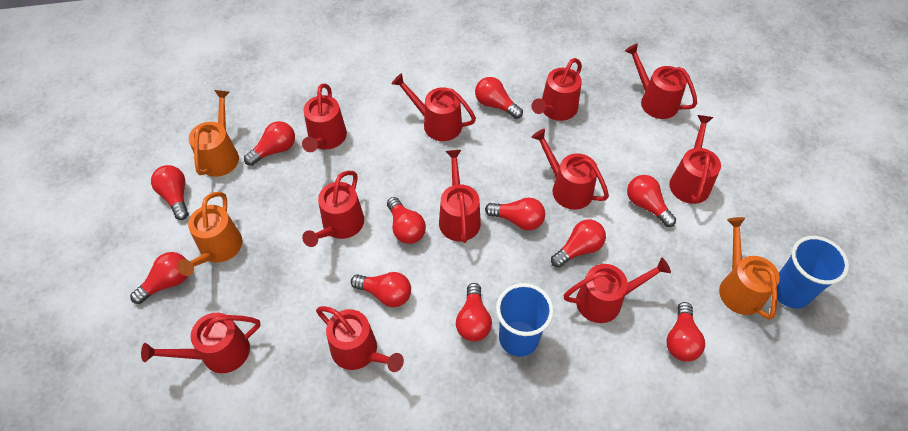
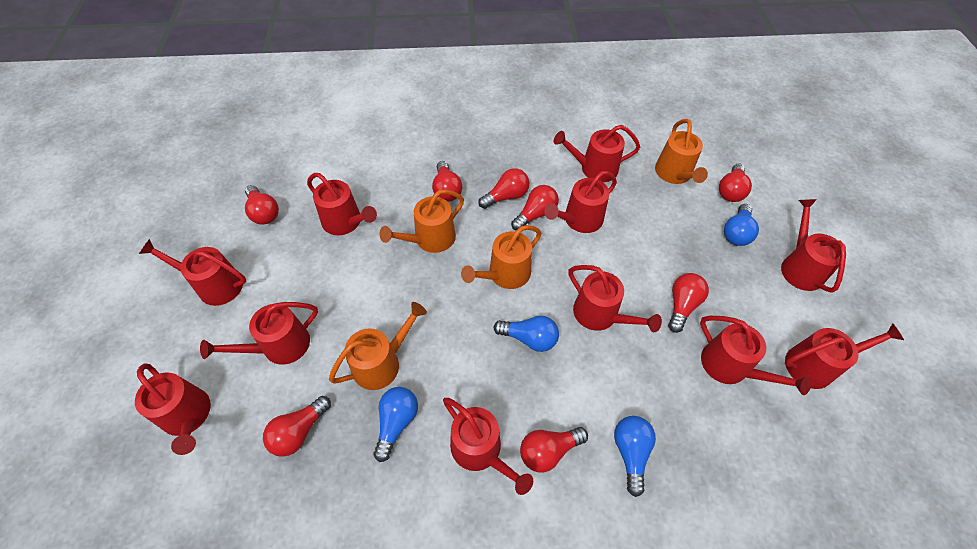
blue cup: 2 -> 0
blue light bulb: 0 -> 4
orange watering can: 3 -> 4
red light bulb: 11 -> 8

